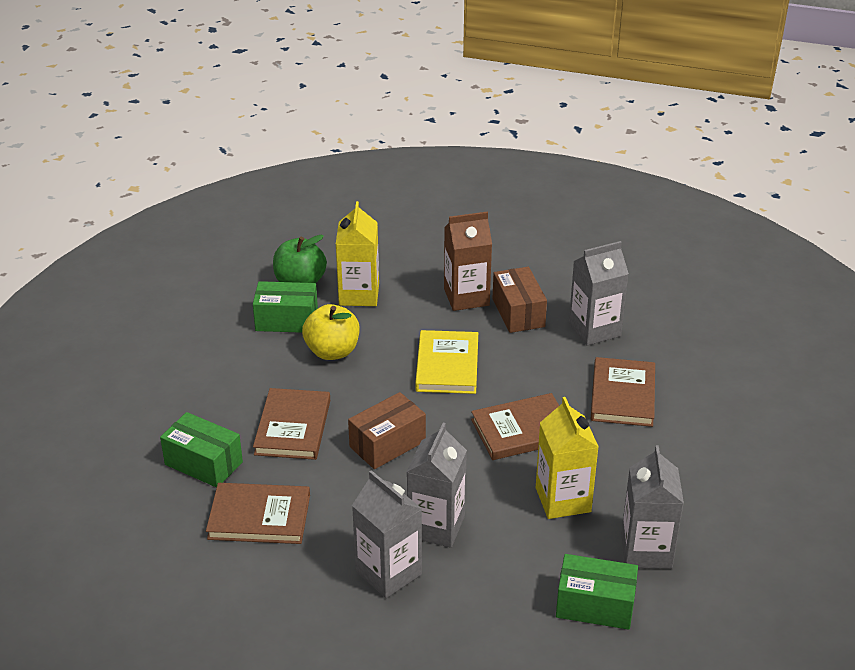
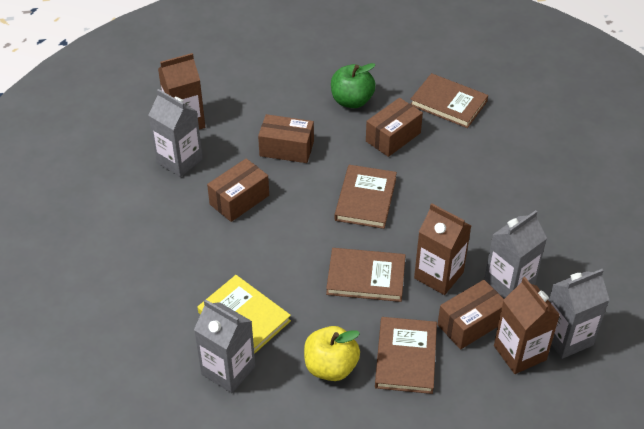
brown box: 2 -> 4
brown carton: 1 -> 3
green box: 3 -> 0
yellow carton: 2 -> 0

